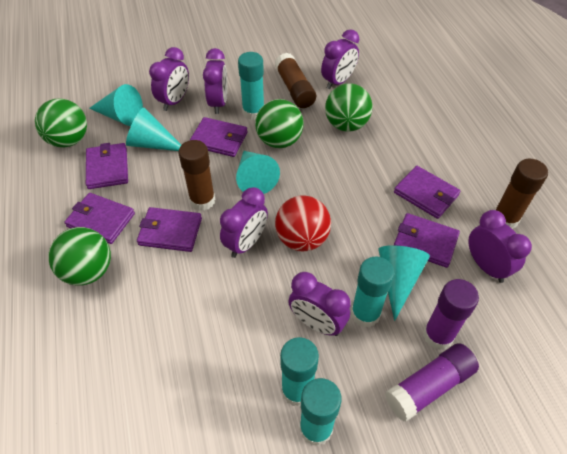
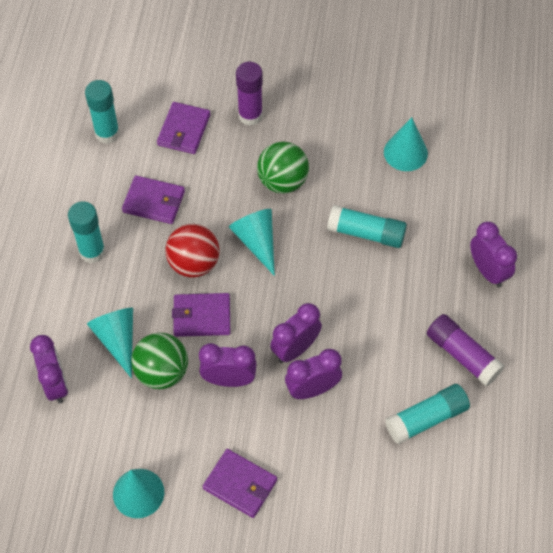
brown glue stick: 3 -> 0
green ball: 4 -> 2
purple clock: 6 -> 5
purple wallet: 6 -> 4

